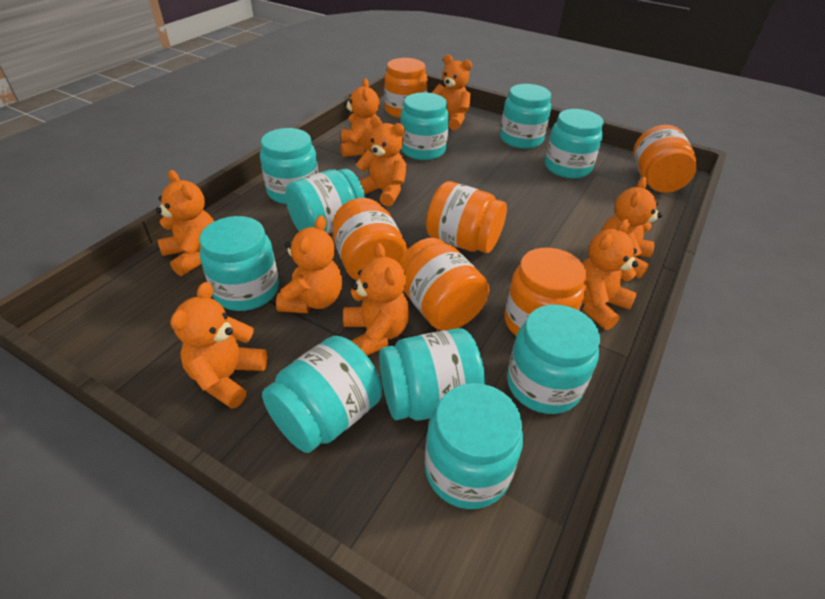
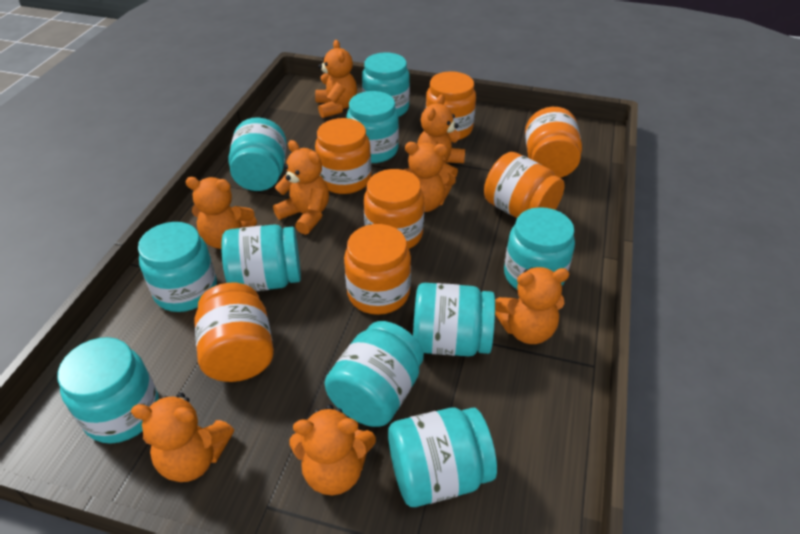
orange jar: 6 -> 7
orange teddy bear: 9 -> 8

